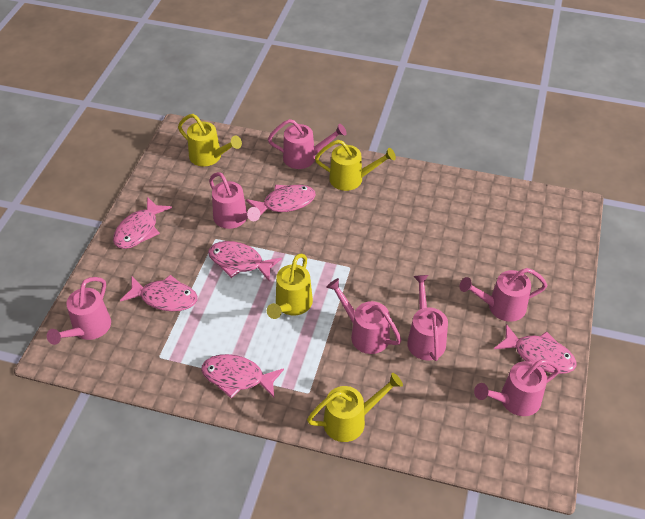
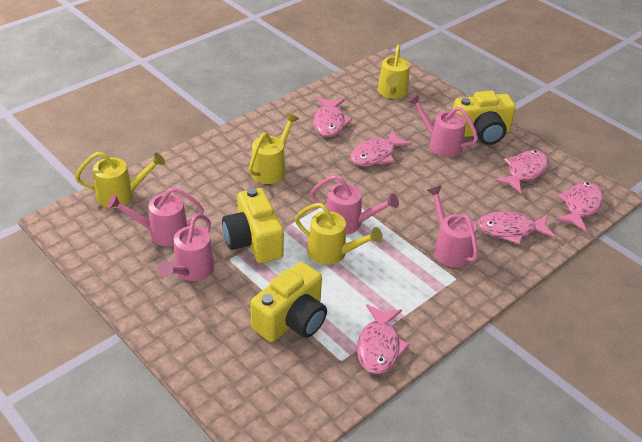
pink watering can: 7 -> 5
yellow camera: 0 -> 3

